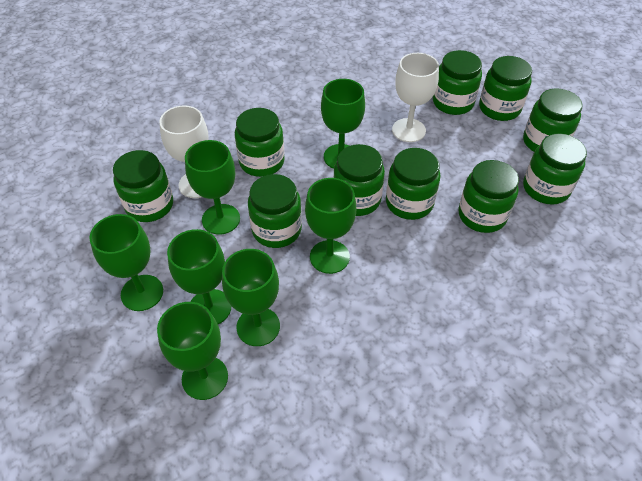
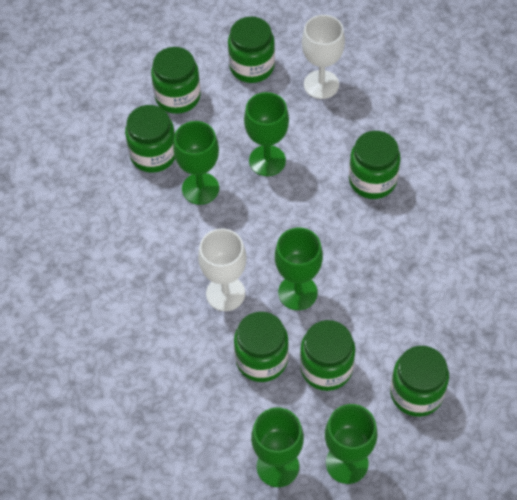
green goblet: 7 -> 5
green jar: 10 -> 7

